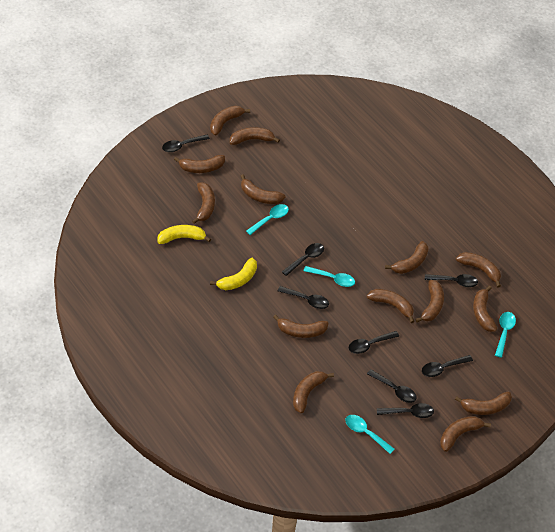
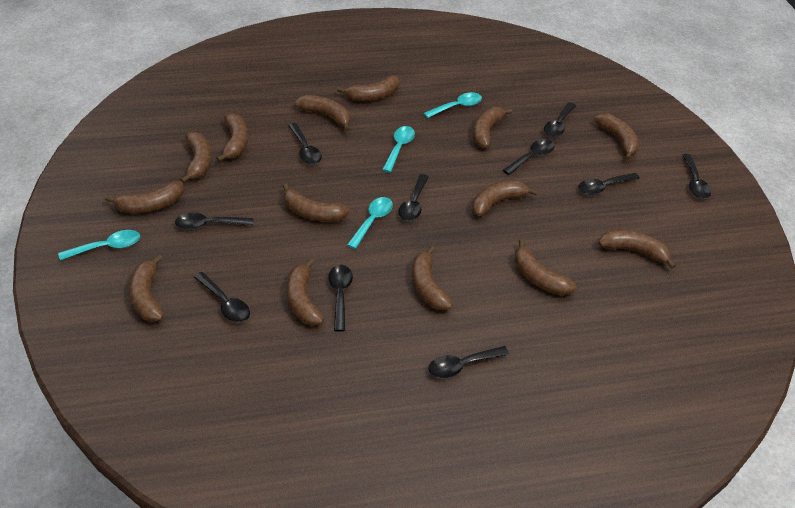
black spoon: 8 -> 10
yellow banana: 2 -> 0

